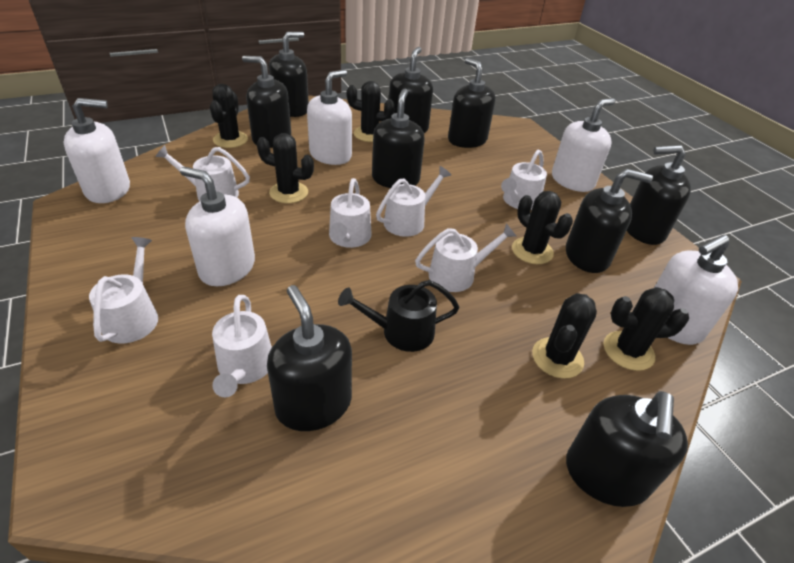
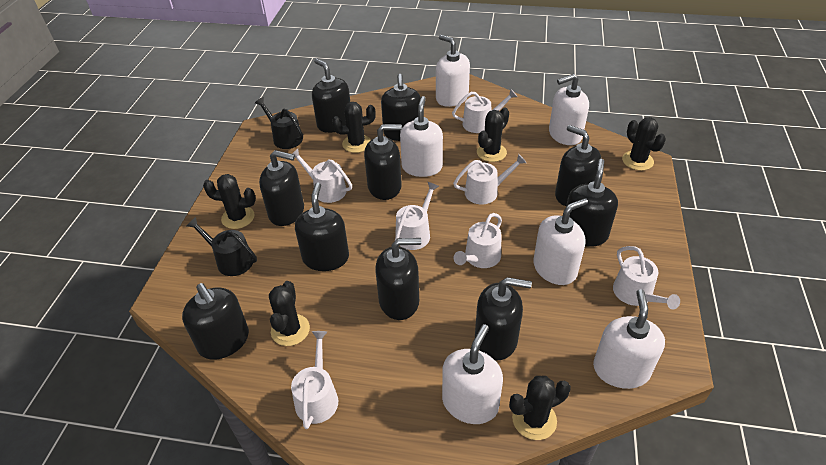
black soap dispenser: 9 -> 10
black watering can: 1 -> 2
white soap dispenser: 5 -> 6

